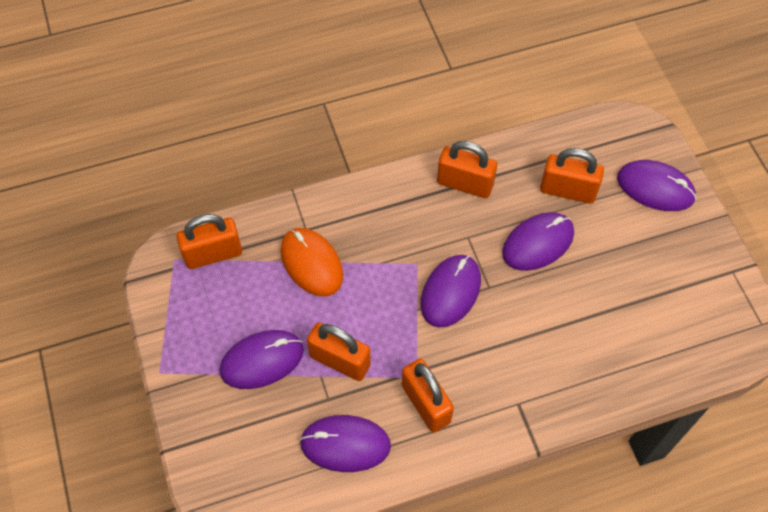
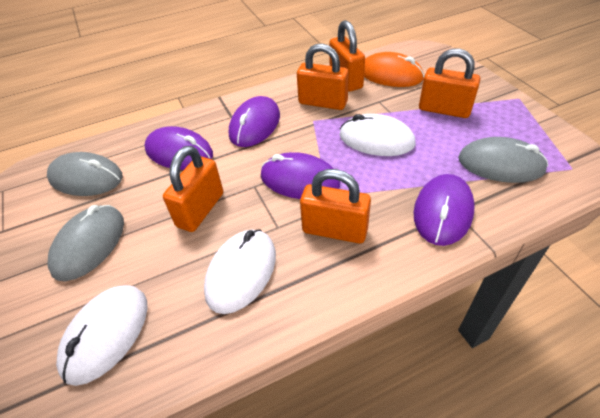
grey mouse: 0 -> 3
purple mouse: 5 -> 4
white mouse: 0 -> 3

